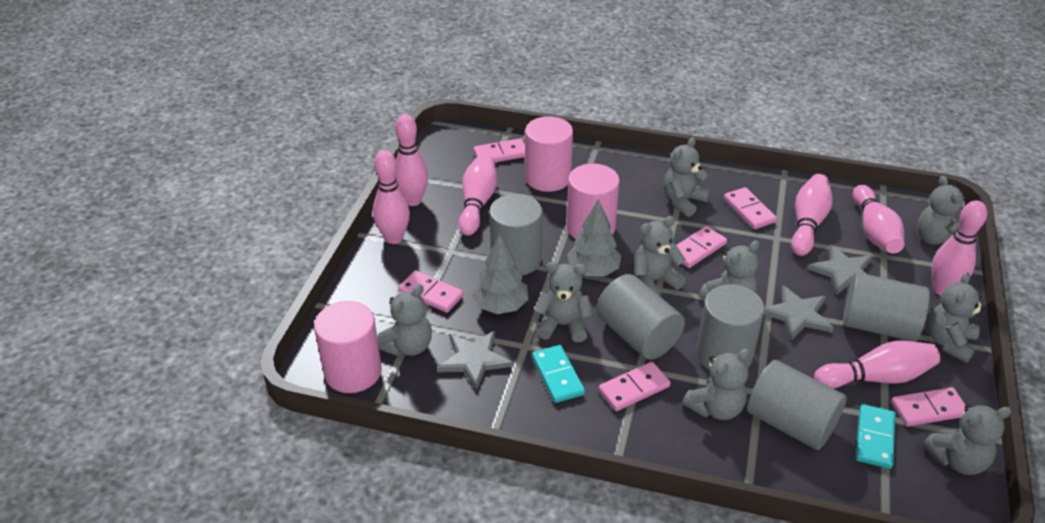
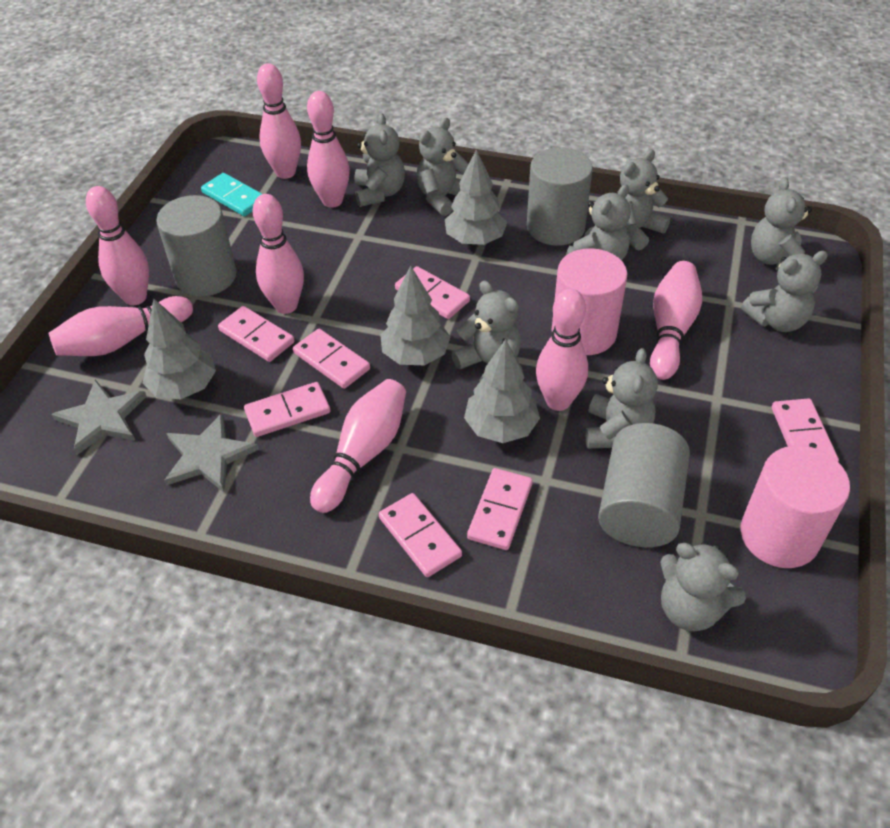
grey cylinder: 5 -> 3
grey star: 3 -> 2
grey tree: 2 -> 4
pink bowling pin: 7 -> 8
pink cylinder: 3 -> 2
pink domino: 6 -> 7
turquoise domino: 2 -> 1

